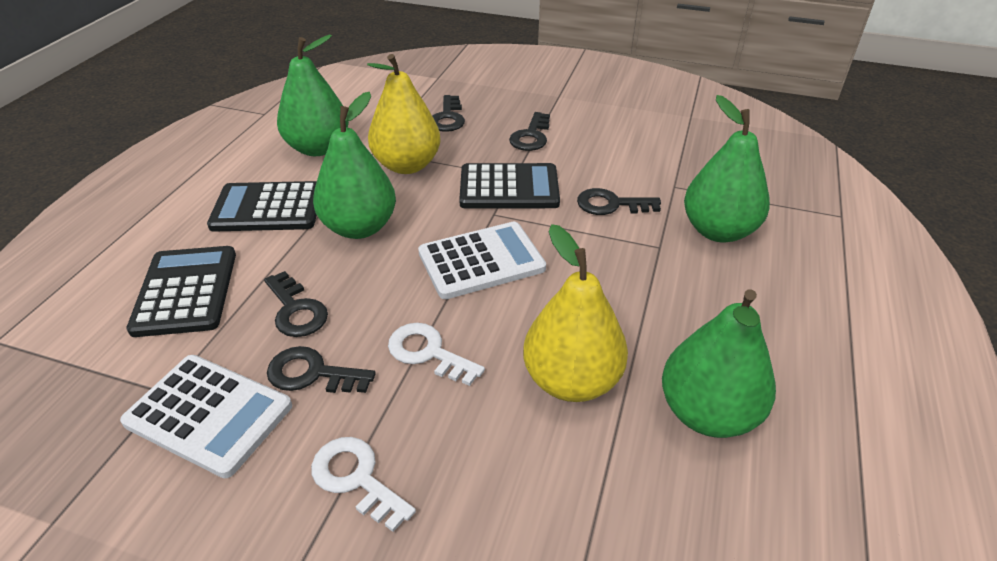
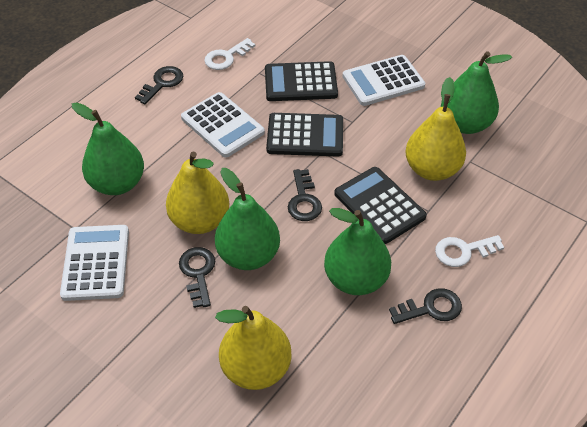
black key: 5 -> 4
white calculator: 2 -> 3
yellow pear: 2 -> 3

